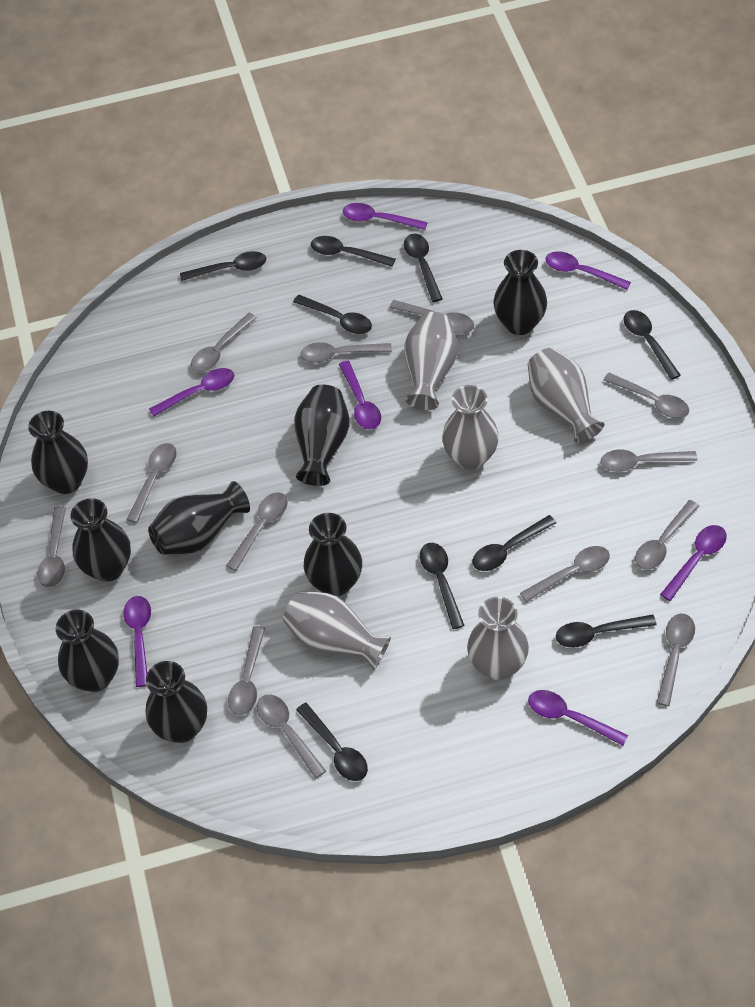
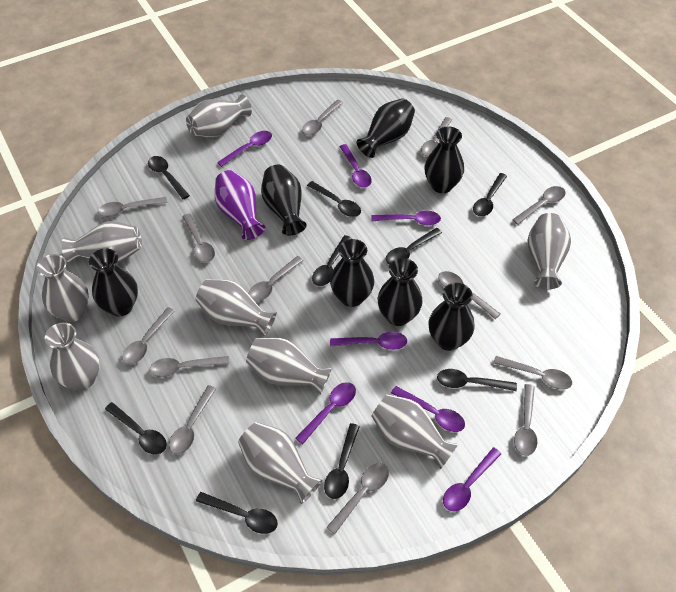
black vase: 8 -> 7
grey vase: 5 -> 9
purple vase: 0 -> 1

